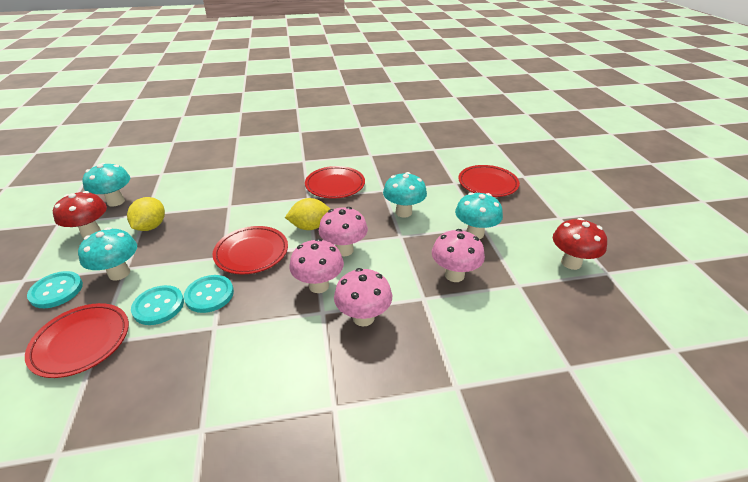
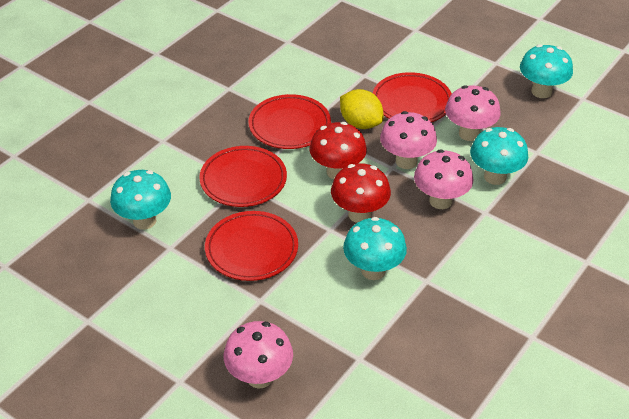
turquoise button: 3 -> 0
yellow lemon: 2 -> 1

